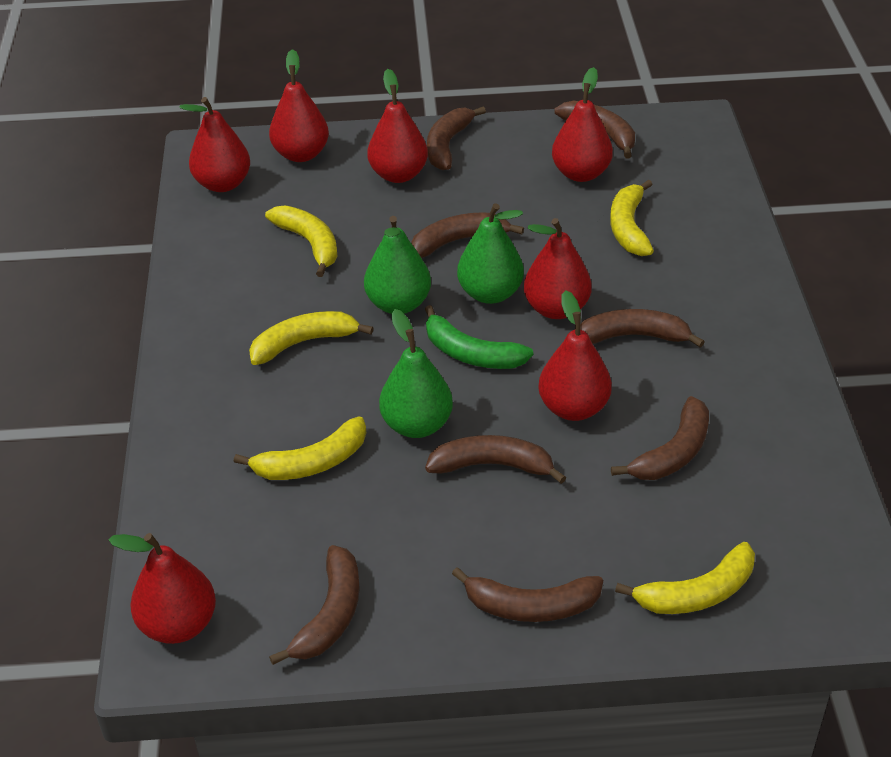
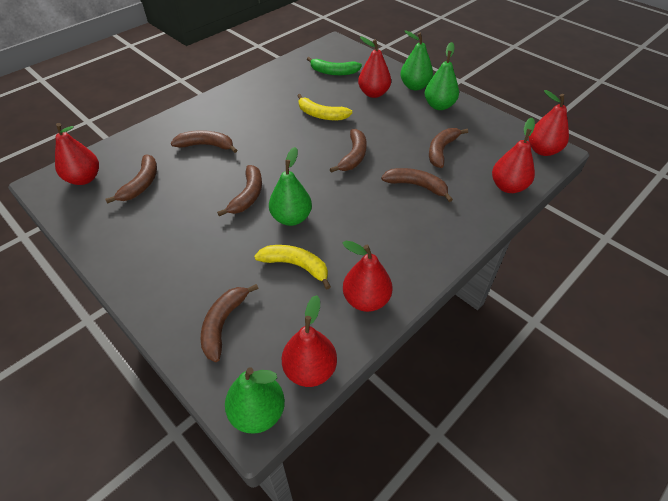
brown banana: 8 -> 7
green pear: 3 -> 4
red pear: 7 -> 6
yellow banana: 5 -> 2

